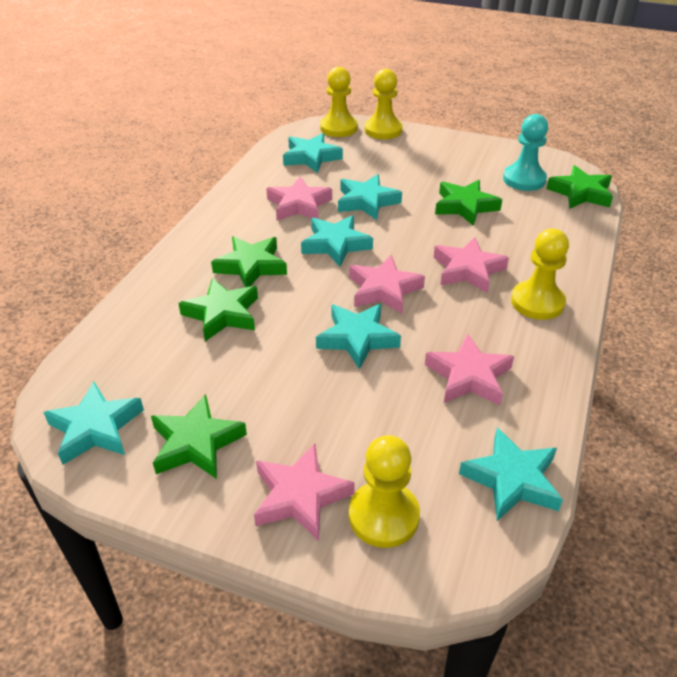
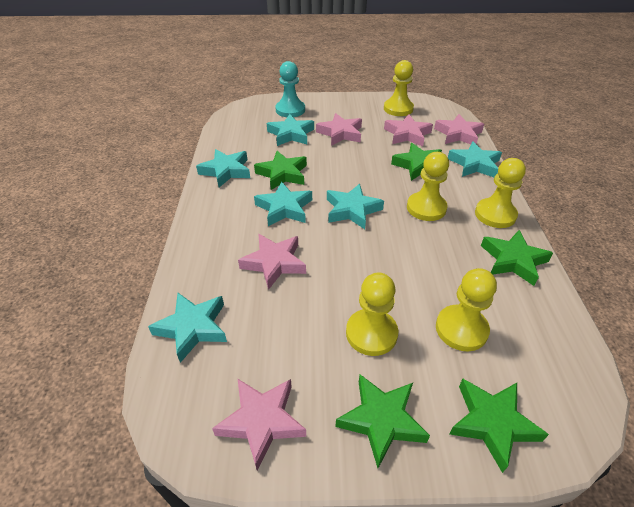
yellow pawn: 4 -> 5

